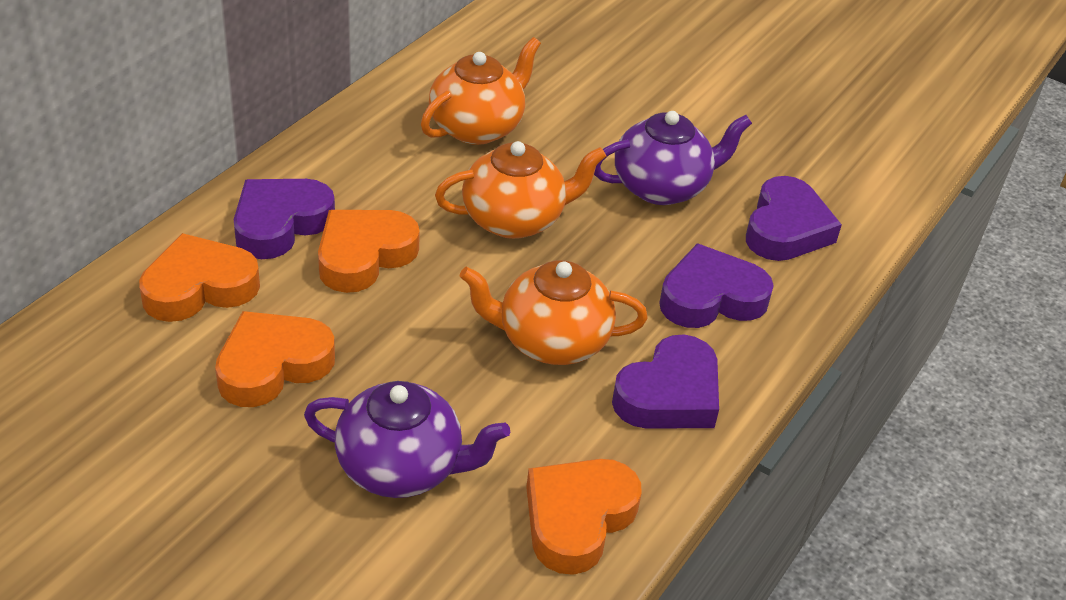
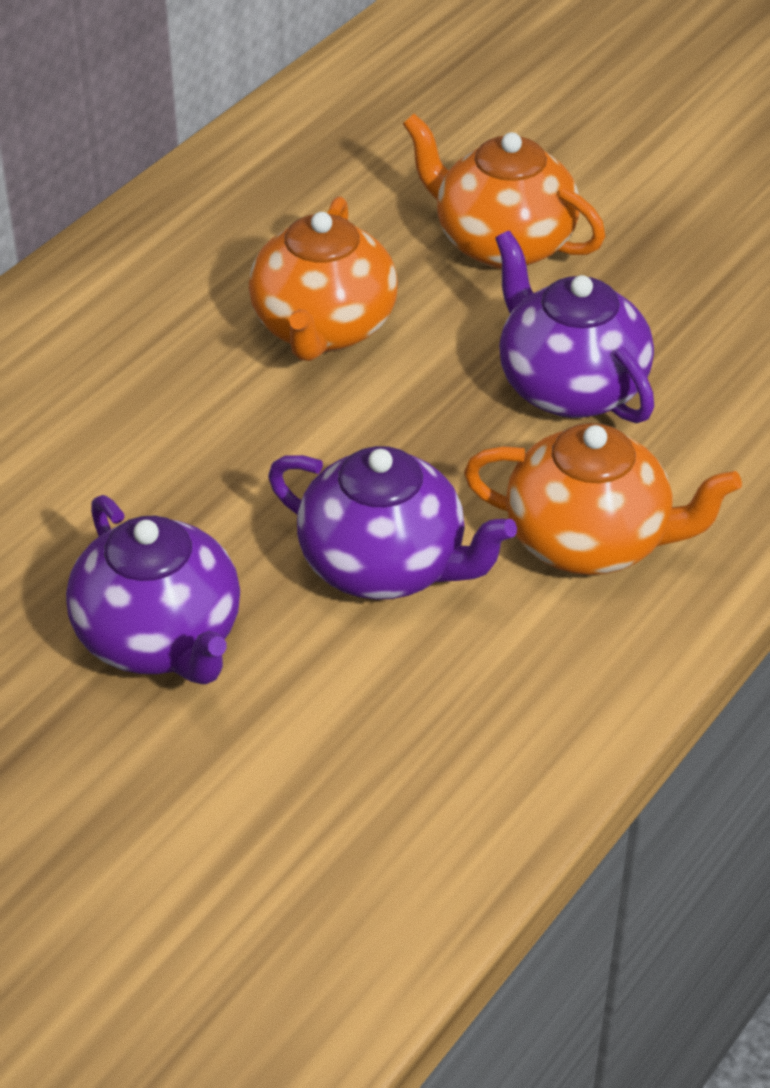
orange heart: 4 -> 0
purple heart: 4 -> 0
purple teapot: 2 -> 3

